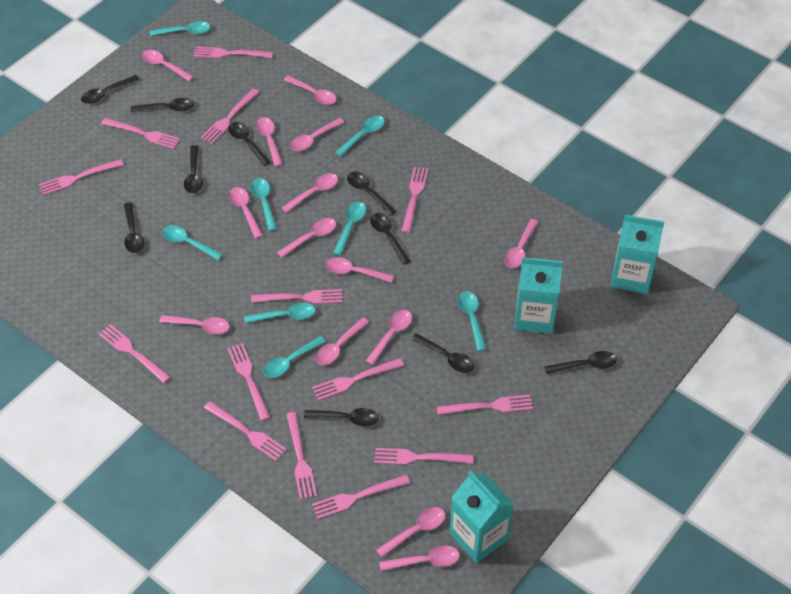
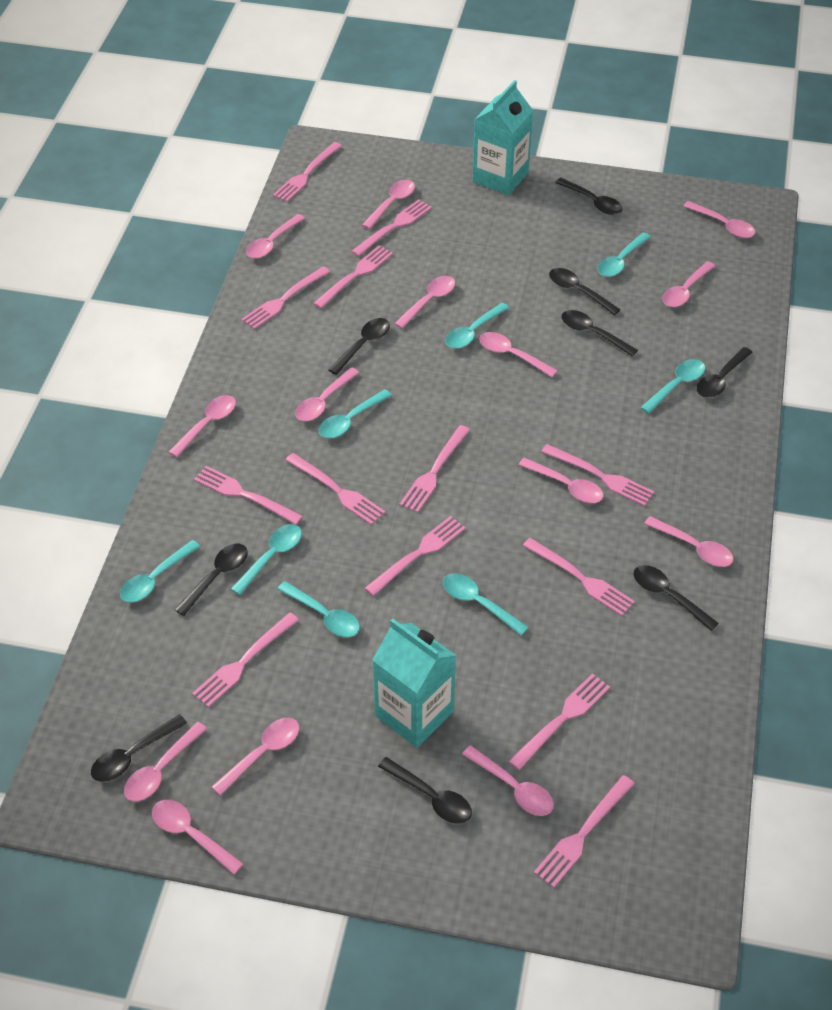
black spoon: 10 -> 9
pink fork: 14 -> 13
turquoise carton: 3 -> 2

